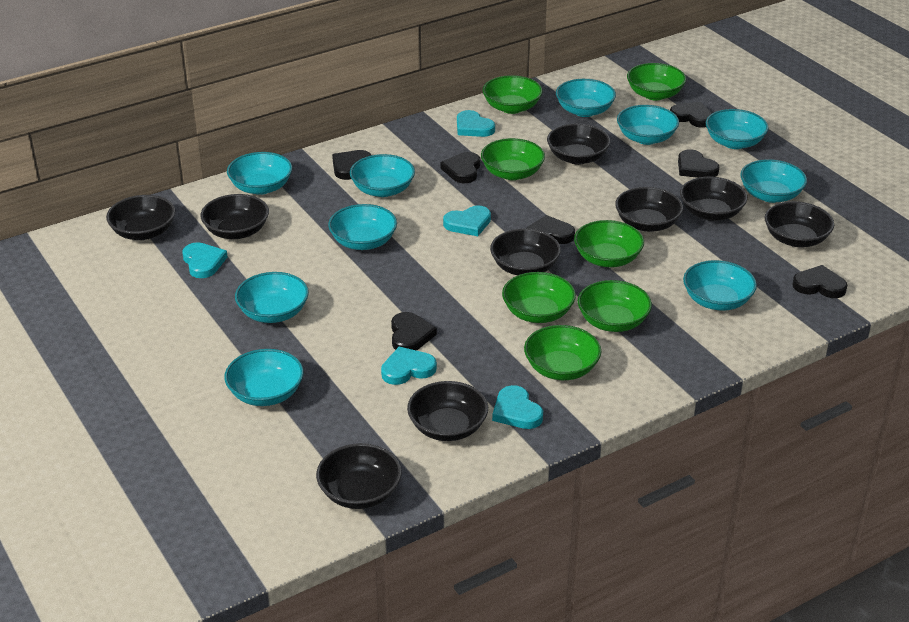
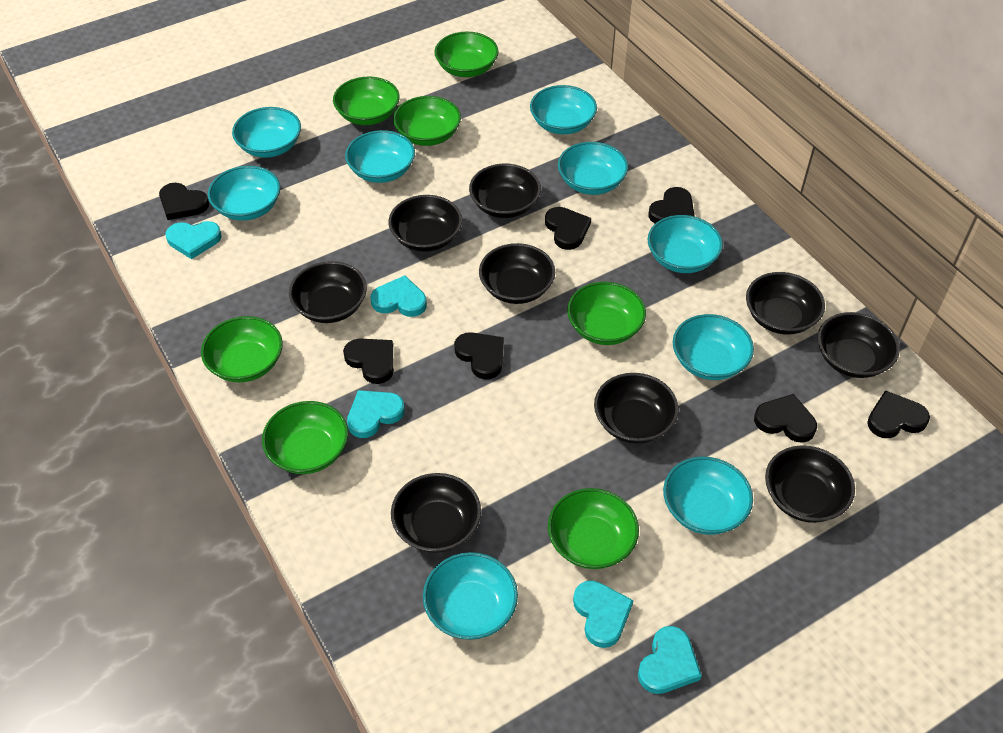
turquoise bowl: 10 -> 9

